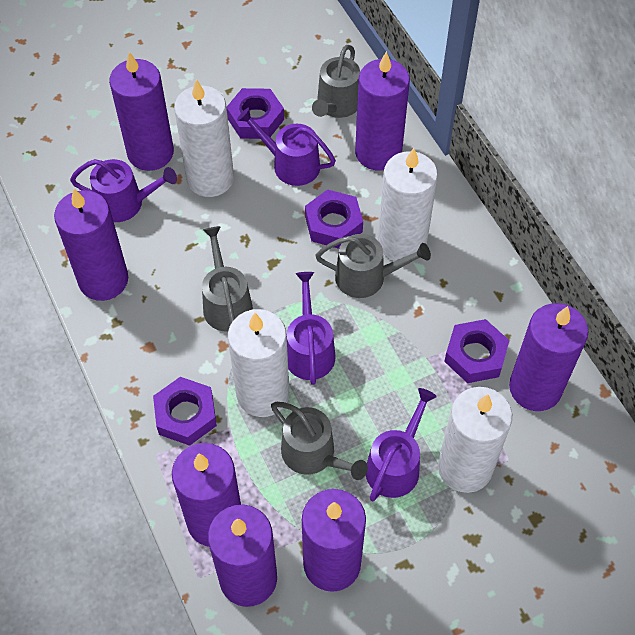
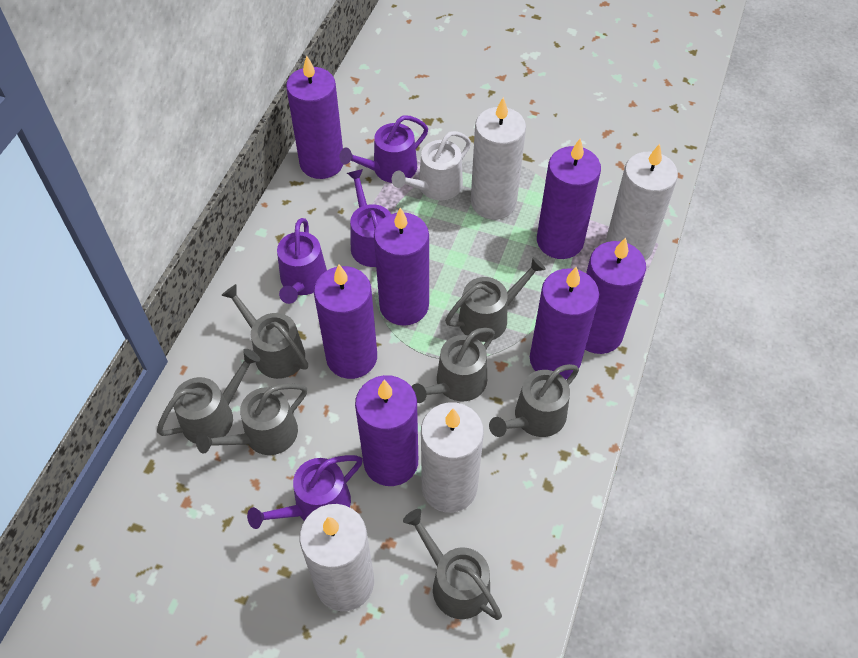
grey watering can: 4 -> 7
purple nut: 4 -> 0
white watering can: 0 -> 1

